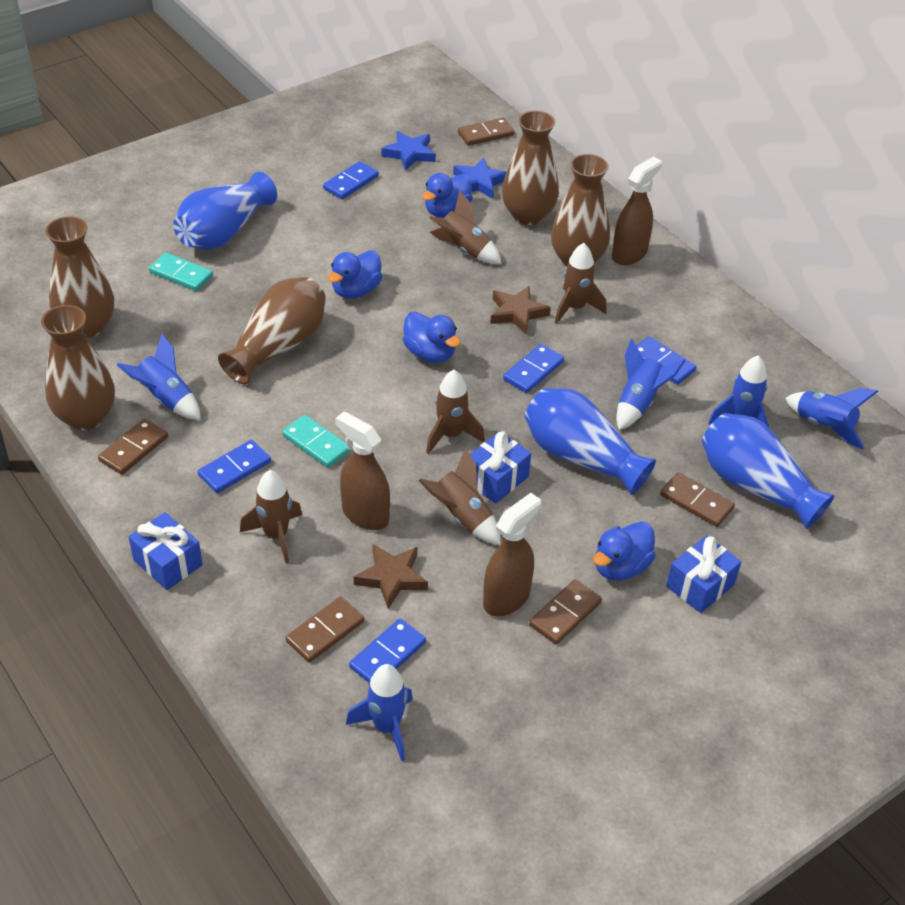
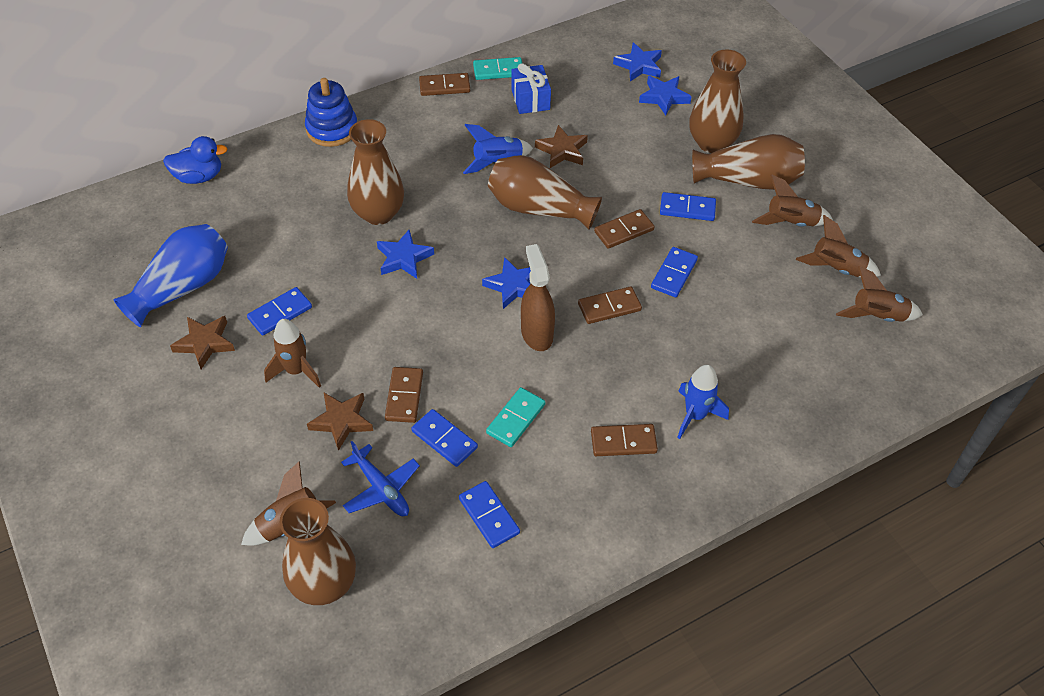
blue duck: 4 -> 1
blue gift: 3 -> 1
blue plane: 0 -> 1
blue rocket: 5 -> 2
blue stacking toy: 0 -> 1
blue star: 2 -> 4
blue vase: 3 -> 1
brown spray bottle: 3 -> 1
brown star: 2 -> 3

